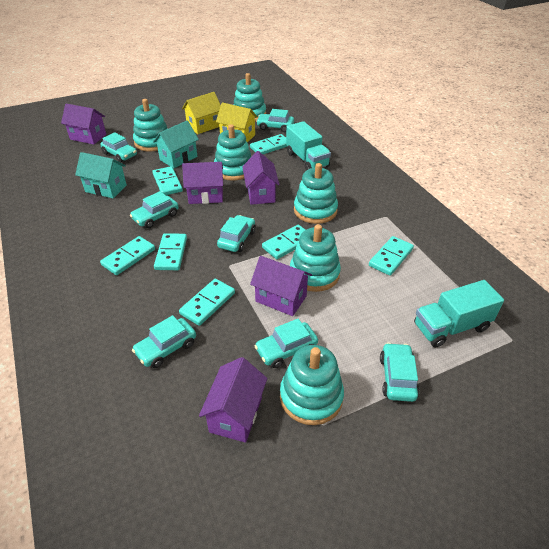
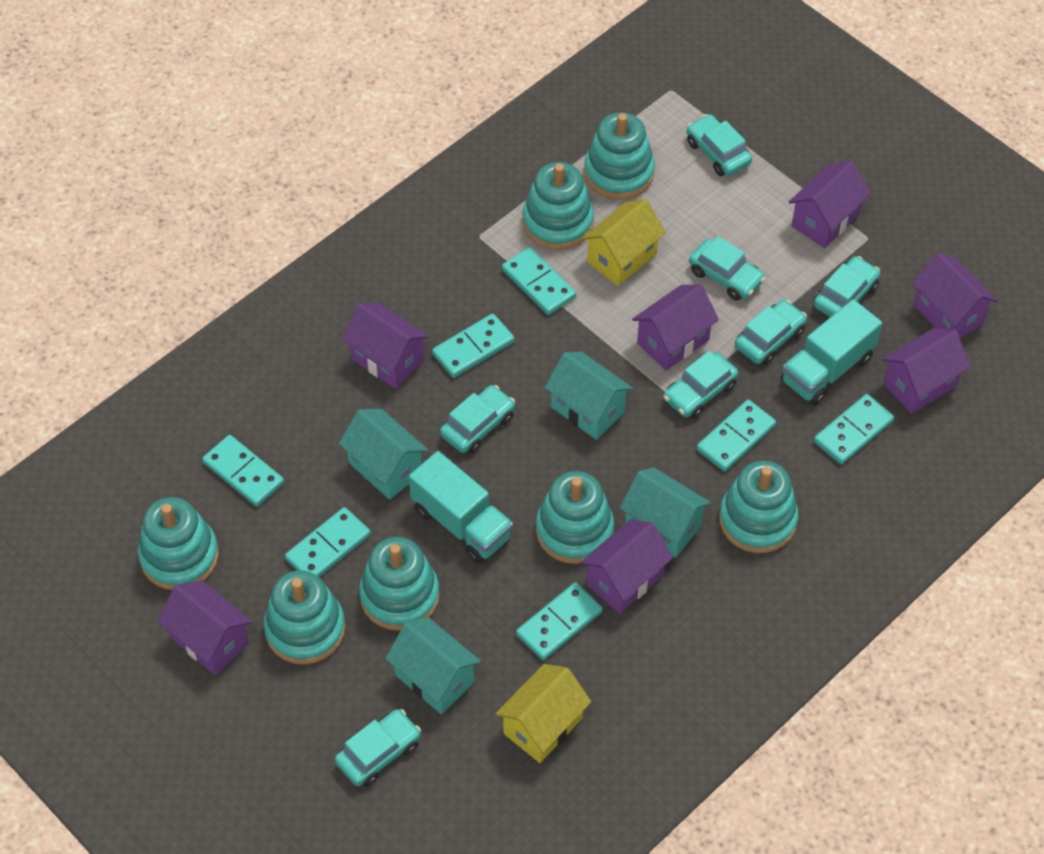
purple house: 5 -> 7
turquoise house: 2 -> 4
turquoise stacking toy: 6 -> 7

